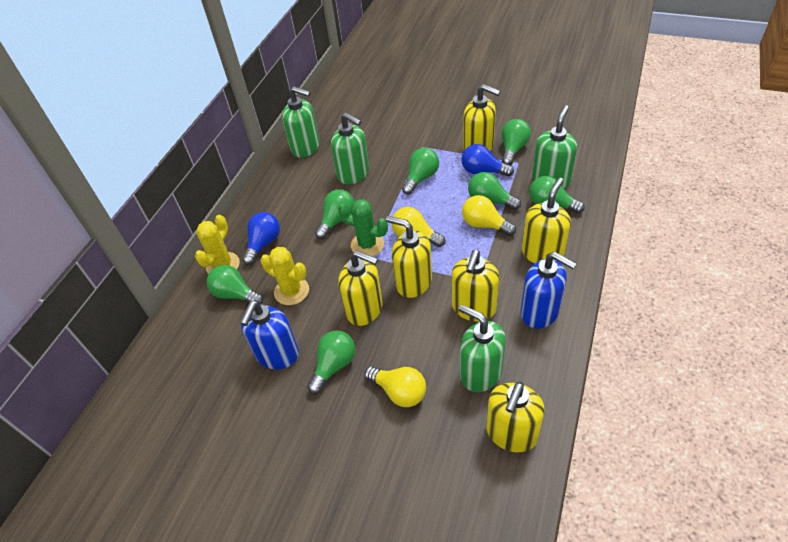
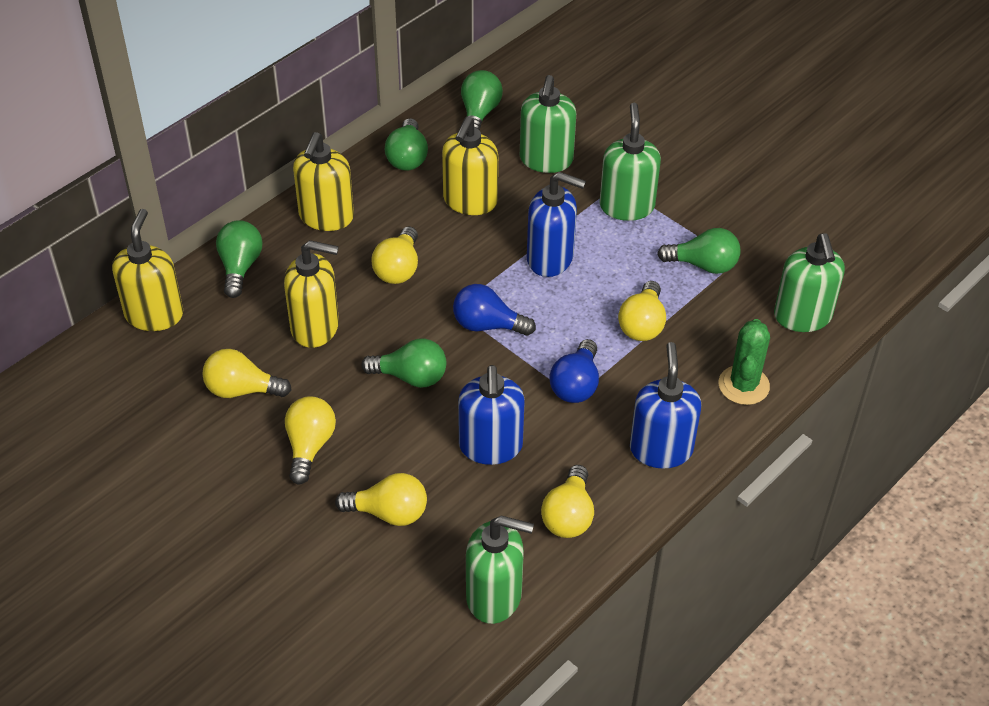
blue soap dispenser: 2 -> 3
green light bulb: 7 -> 5
yellow cactus: 2 -> 0
yellow light bulb: 3 -> 6
yellow soap dispenser: 6 -> 4

